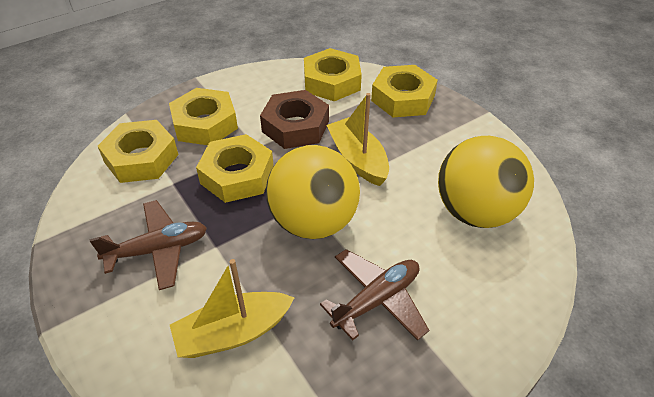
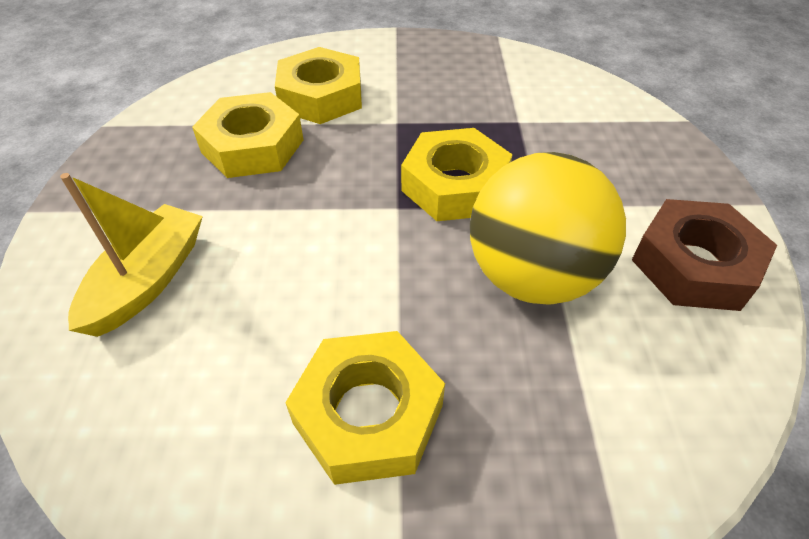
brown plane: 2 -> 0
yellow ball: 2 -> 1
yellow boat: 2 -> 1
yellow nut: 5 -> 4

